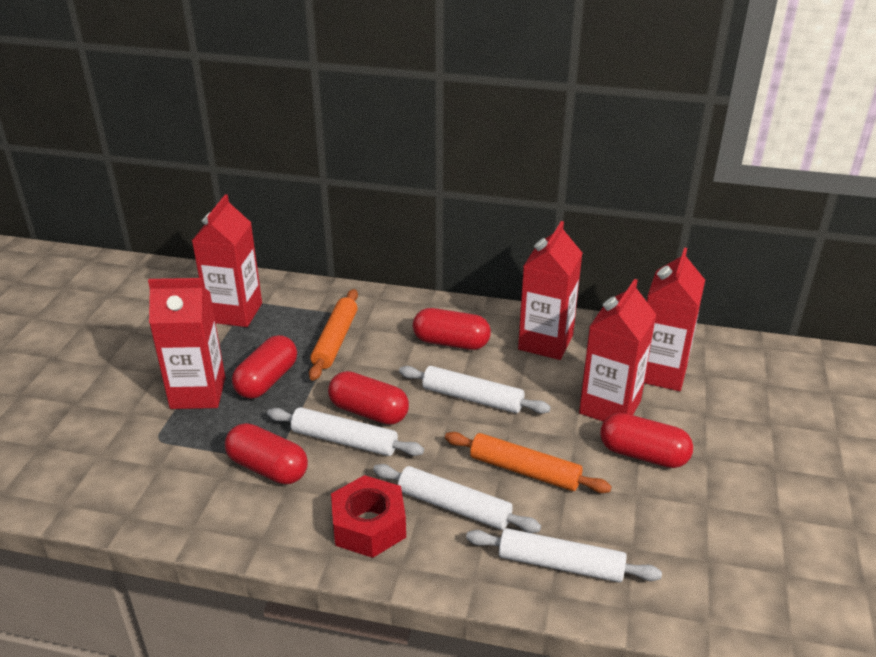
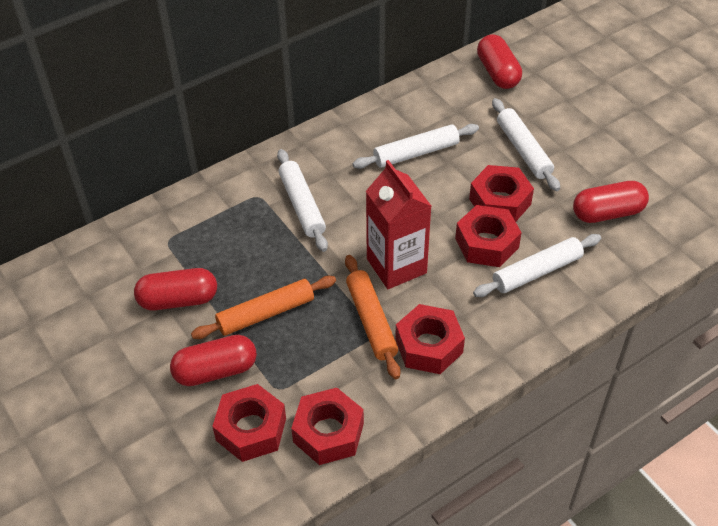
red capsule: 5 -> 4
red carton: 5 -> 1
red nut: 1 -> 5

